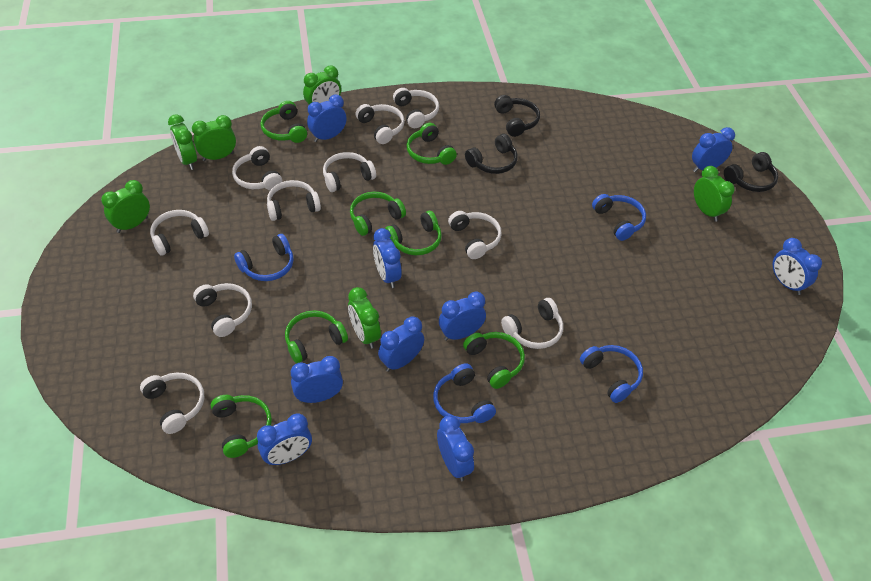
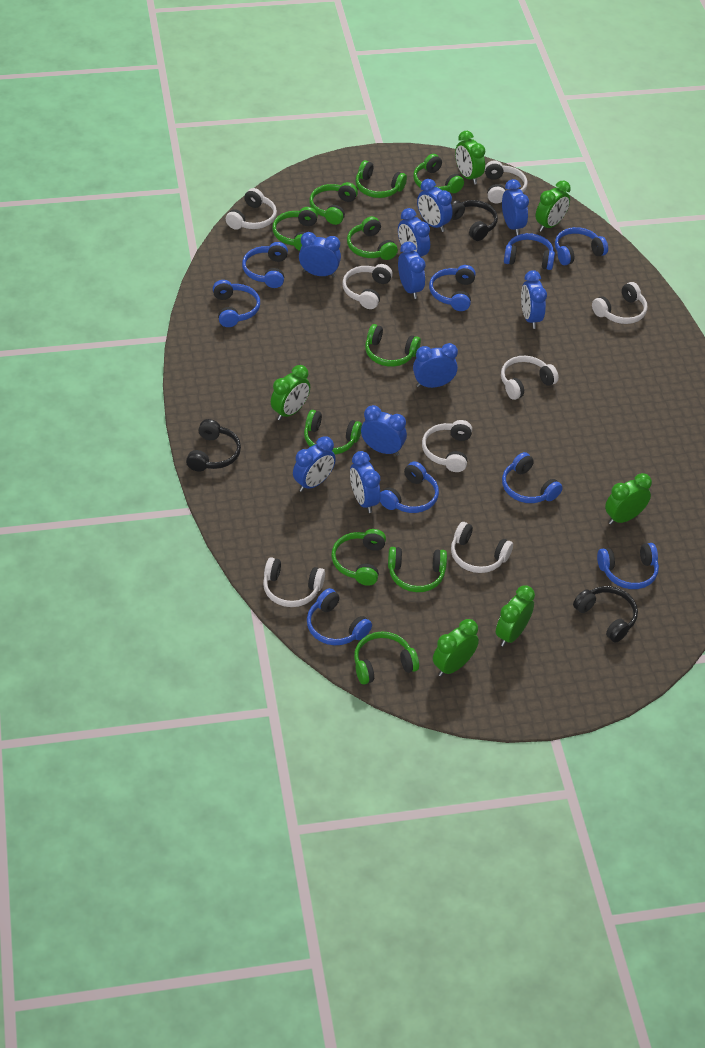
blue clock: 9 -> 10
blue headphones: 4 -> 9
green headphones: 7 -> 10
white headphones: 10 -> 8

